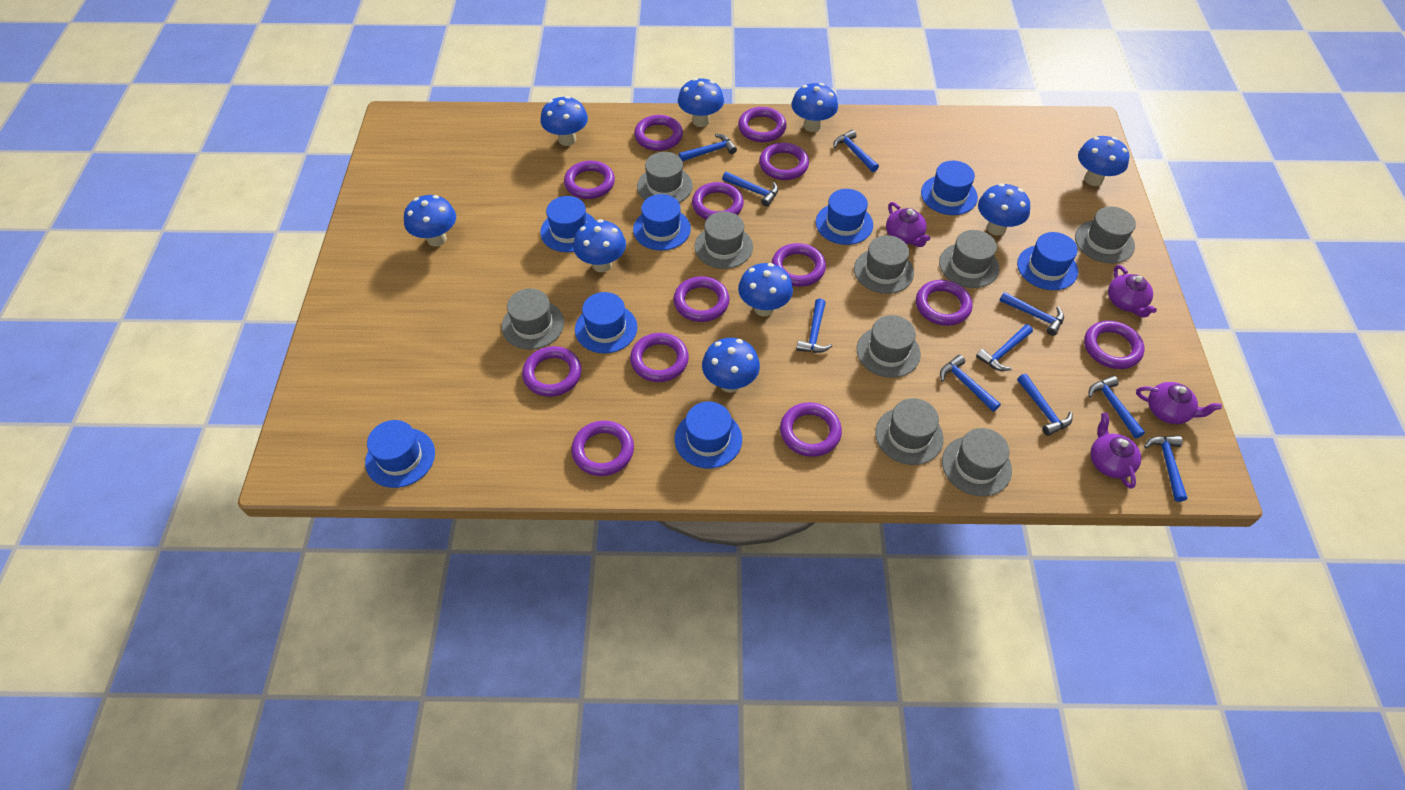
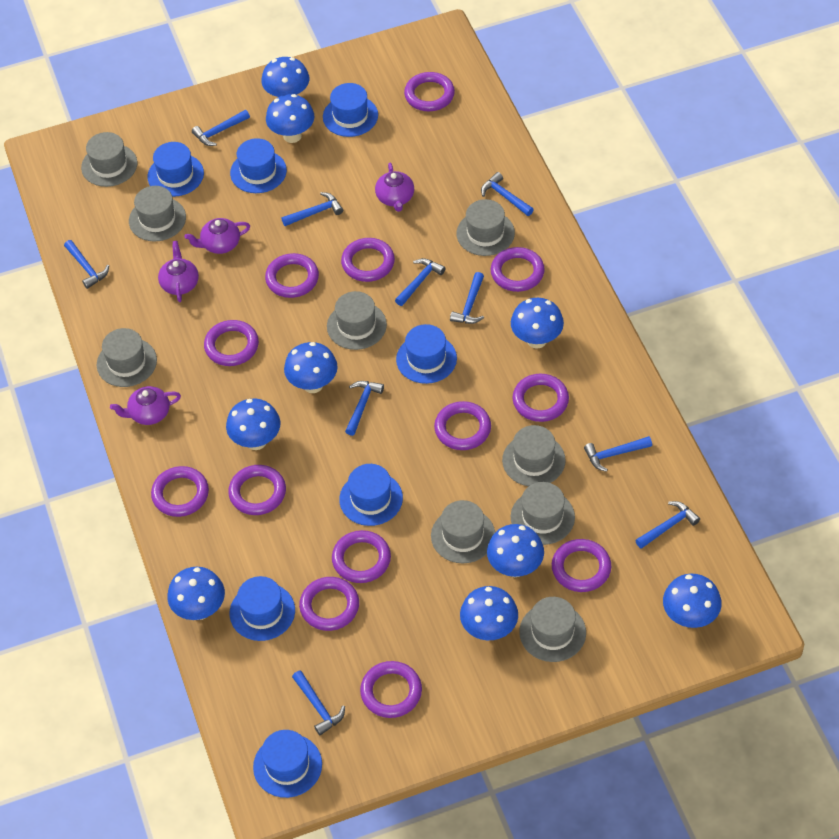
blue hat: 8 -> 7

